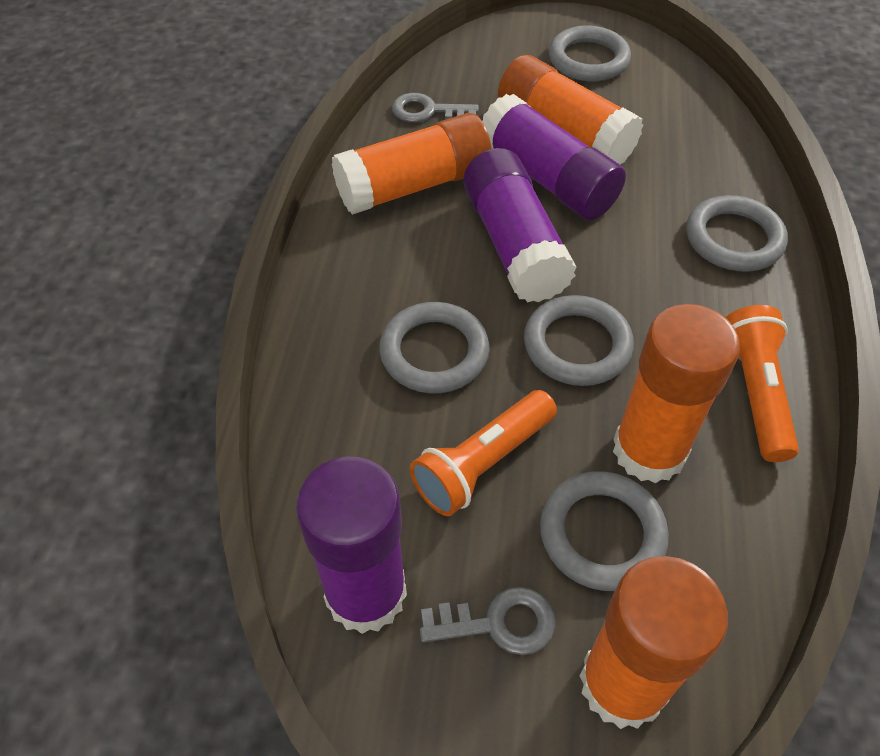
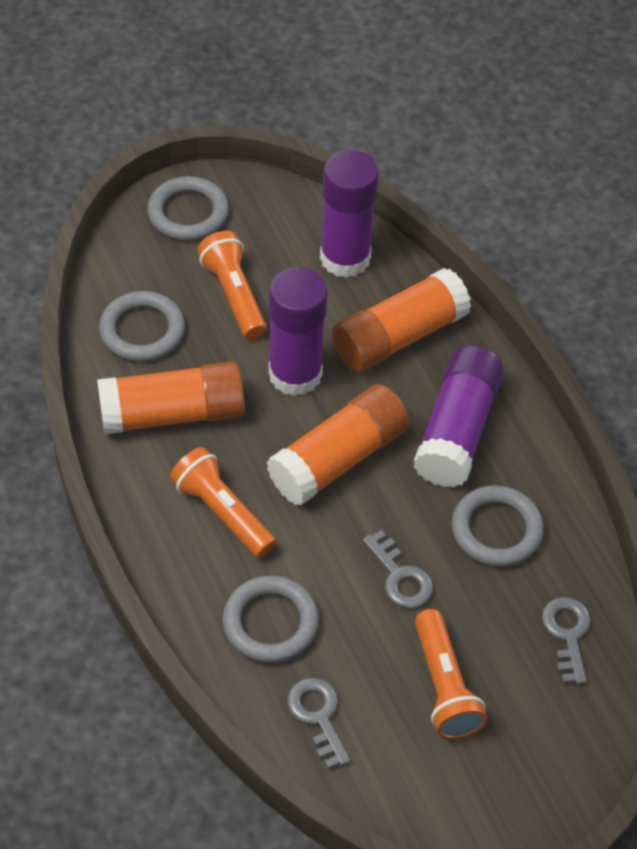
grey key: 2 -> 3
grey ring: 5 -> 4
orange flashlight: 2 -> 3
orange glue stick: 4 -> 3

